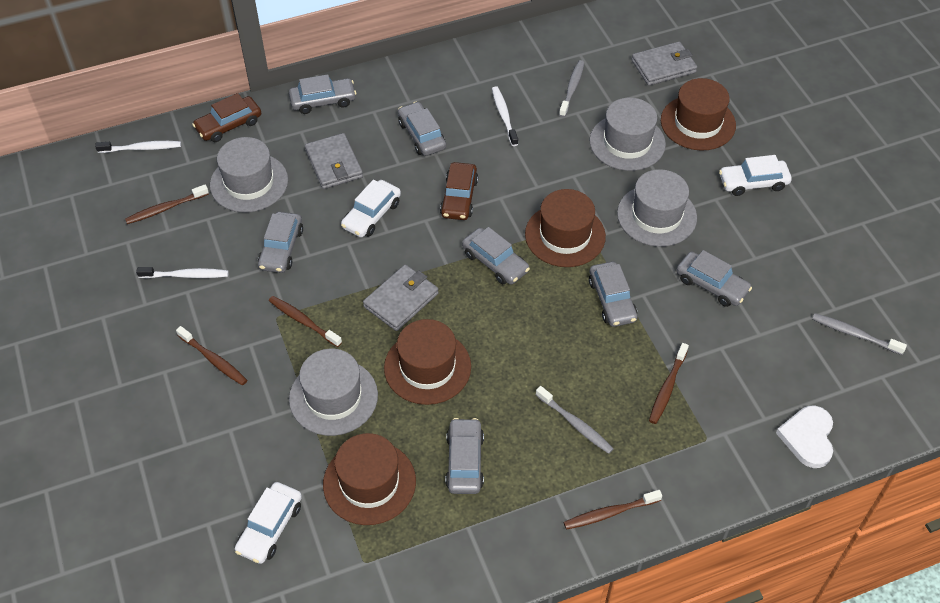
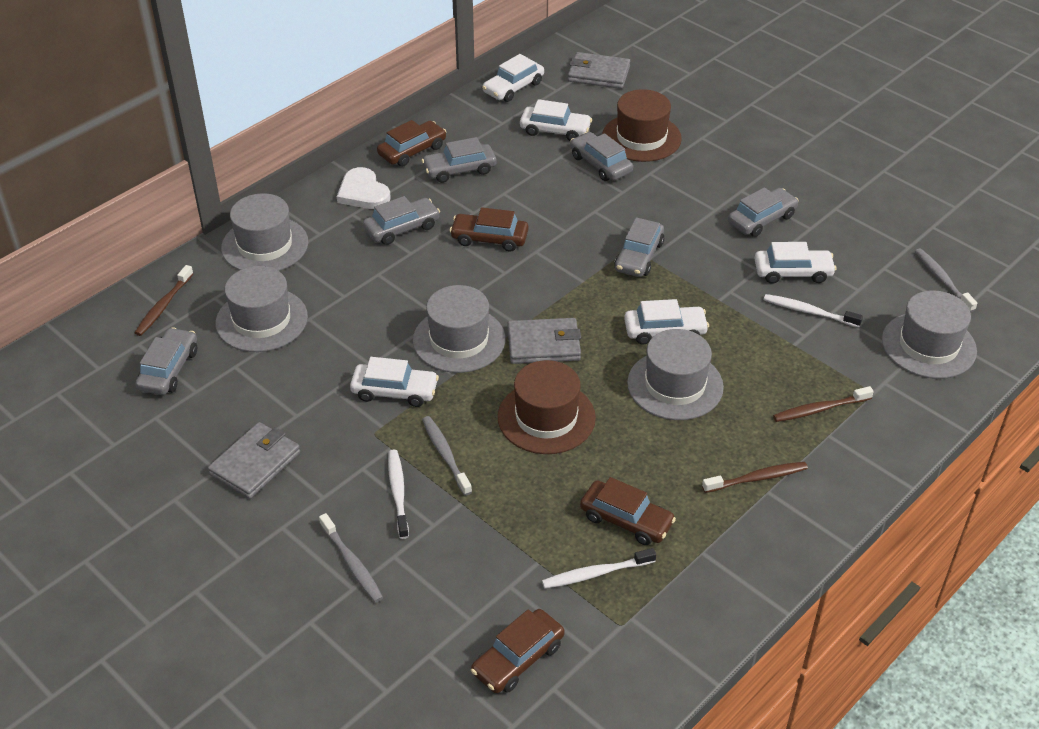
brown car: 2 -> 4
brown hat: 4 -> 2
brown toothbrush: 5 -> 3
grey car: 7 -> 6
grey hat: 4 -> 5
white car: 3 -> 5

